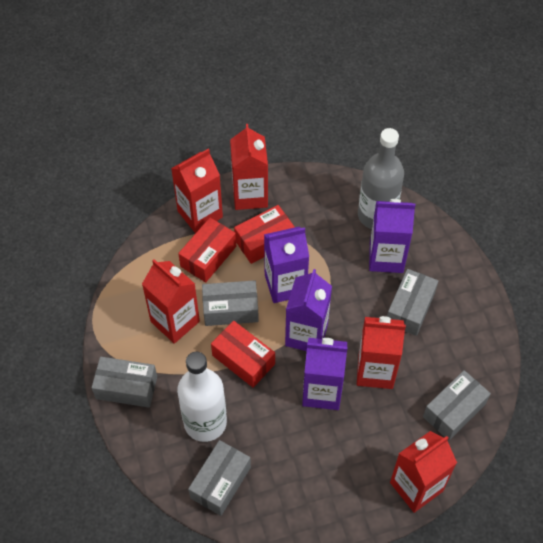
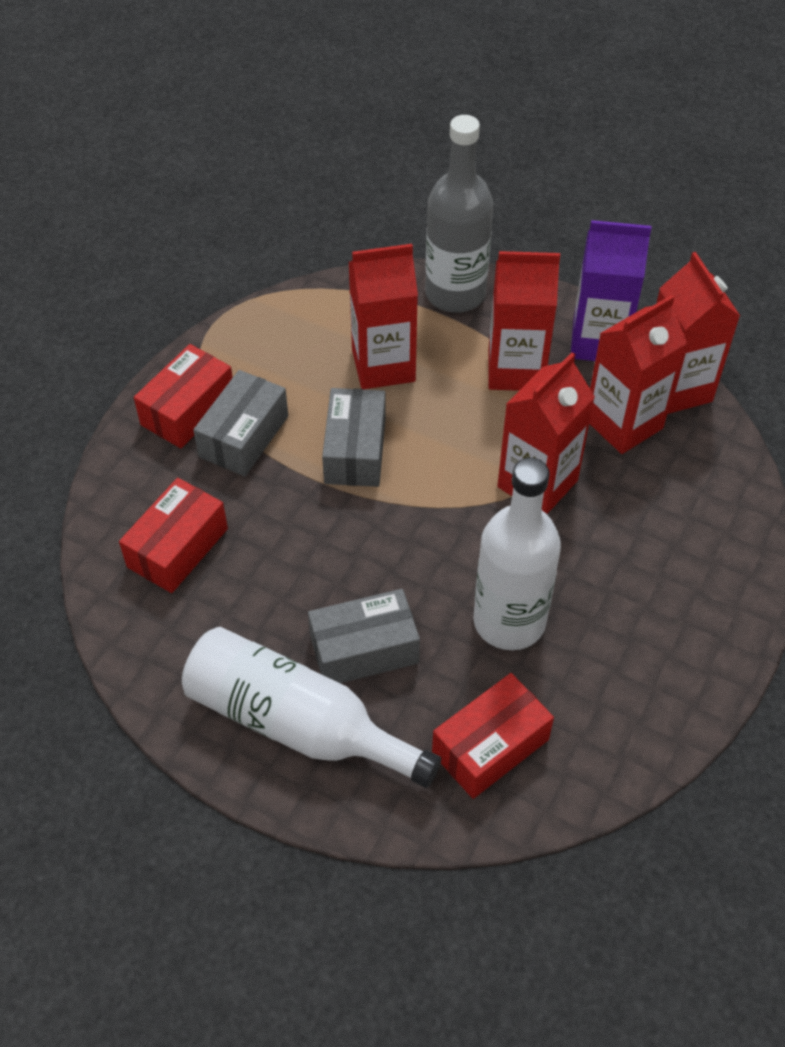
grey box: 5 -> 3
purple carton: 4 -> 1
white bottle: 1 -> 2

